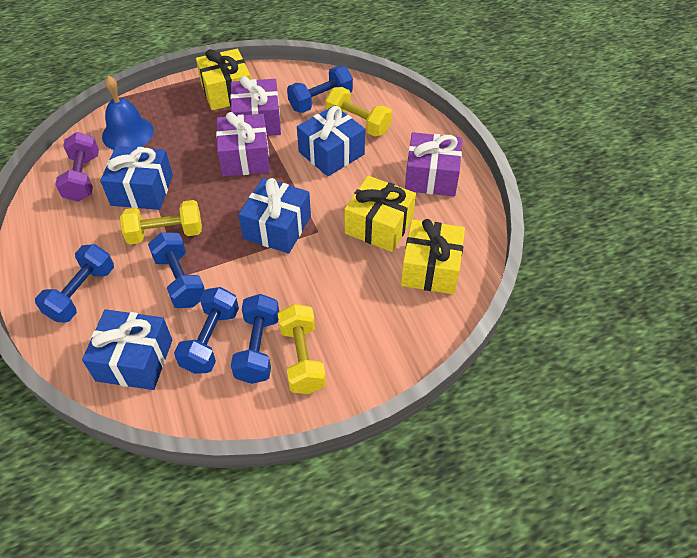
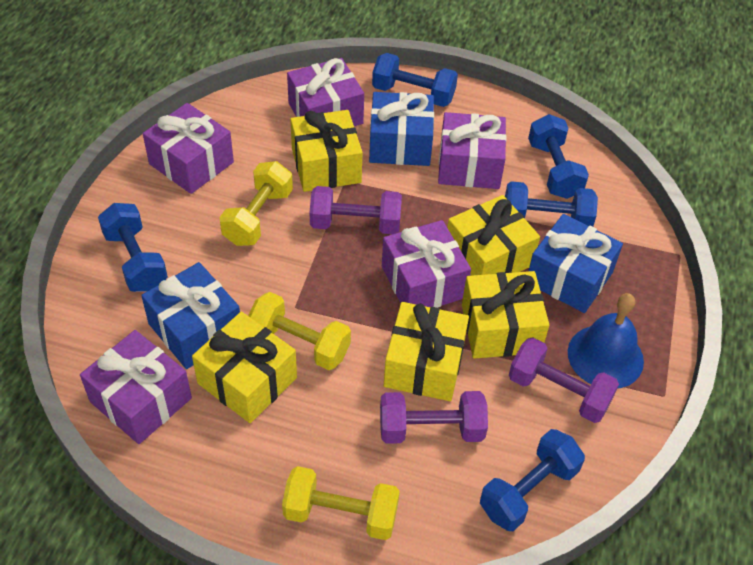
blue gift: 4 -> 3
purple dumbbell: 1 -> 3
purple gift: 3 -> 5
yellow gift: 3 -> 5

